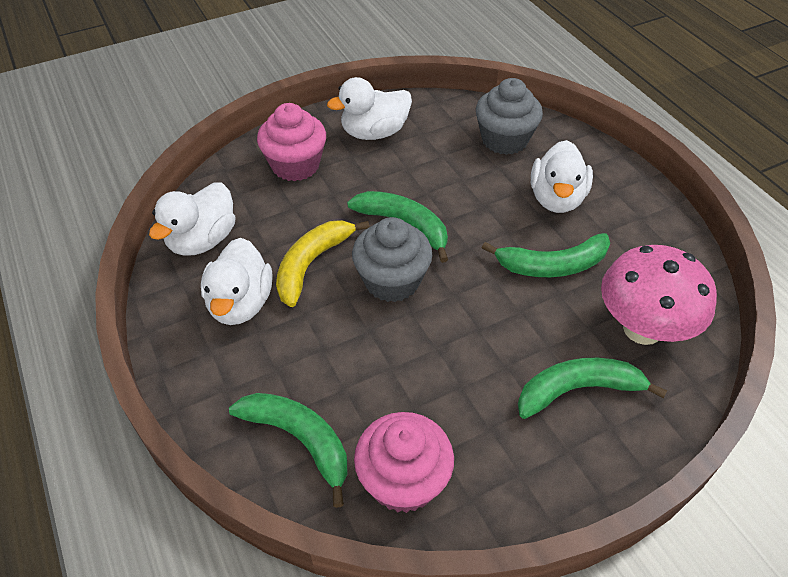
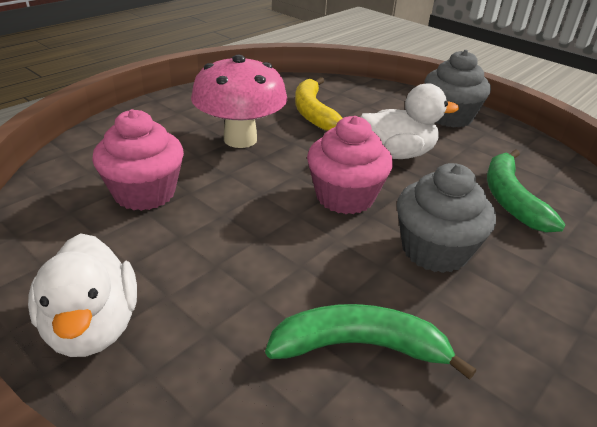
green banana: 4 -> 2
white duck: 4 -> 2

